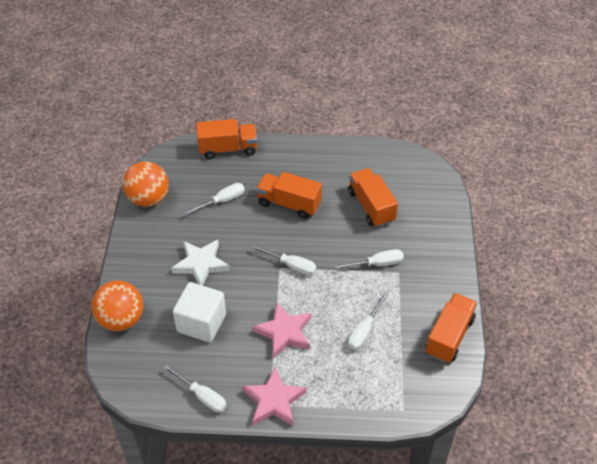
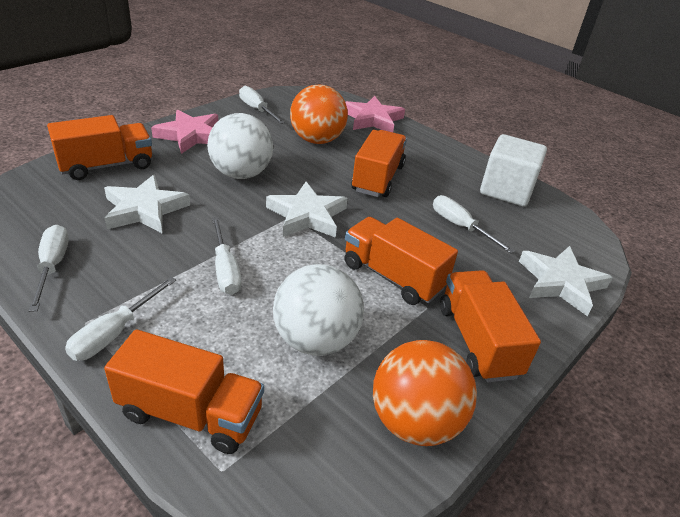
orange truck: 4 -> 5
white ball: 0 -> 2
white star: 1 -> 3

